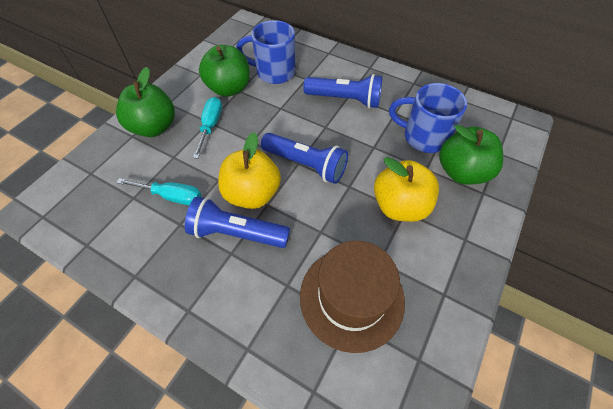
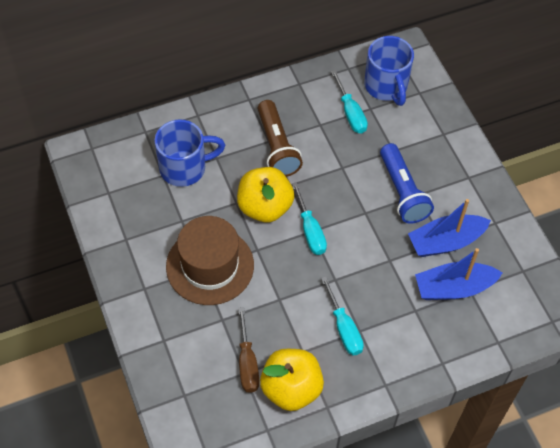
blue boat: 0 -> 2
blue flashlight: 3 -> 1
brown flashlight: 0 -> 1
brown screwdriver: 0 -> 1
green apple: 3 -> 0
turquoise screwdriver: 2 -> 3

